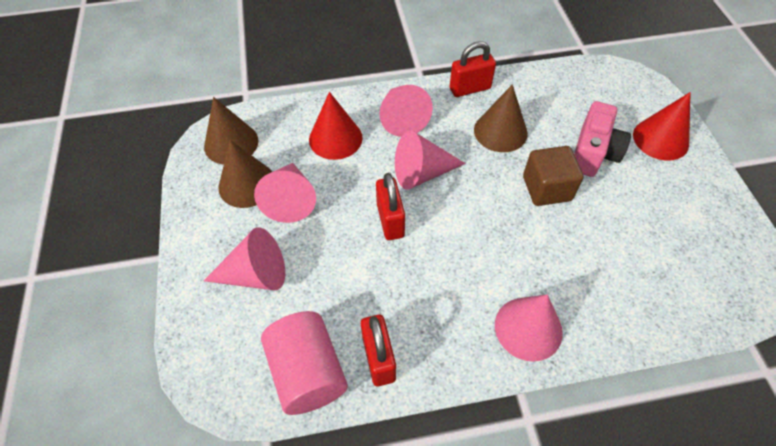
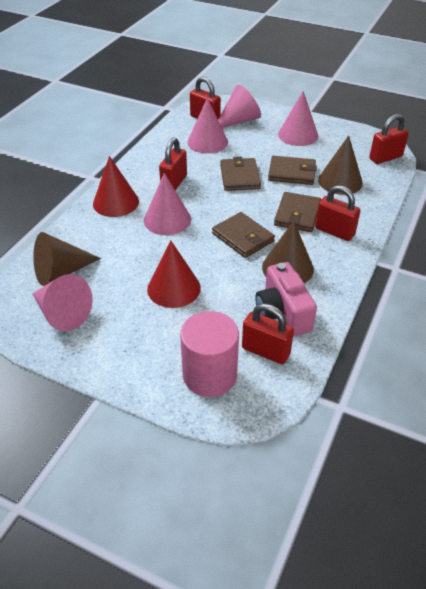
brown cube: 1 -> 0
brown wallet: 0 -> 4
red padlock: 3 -> 5

